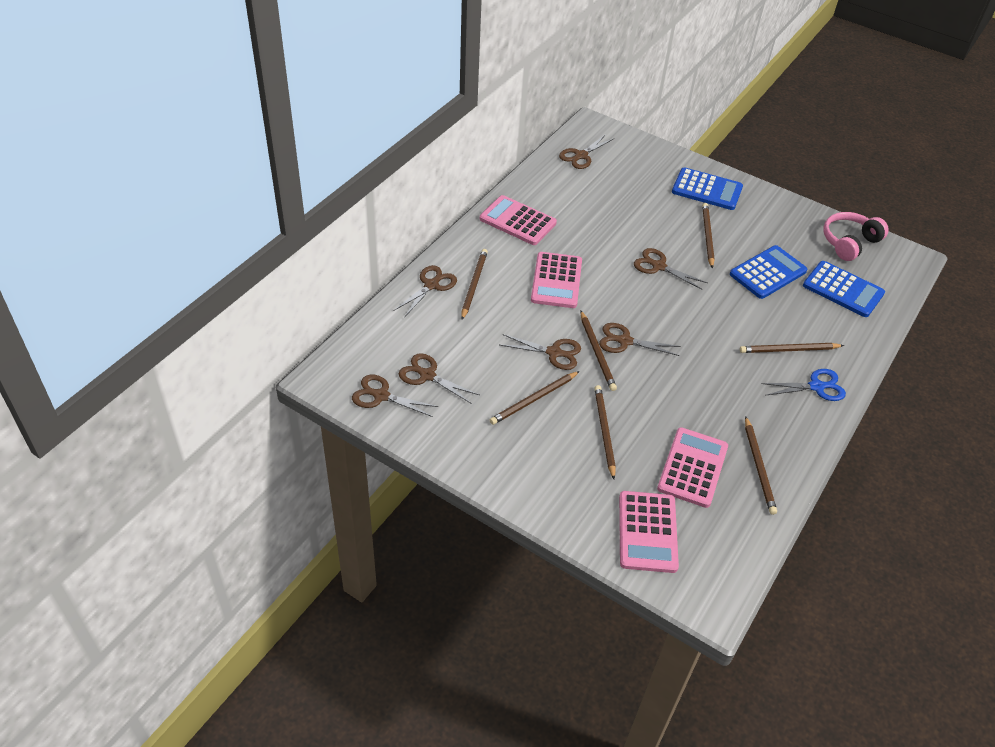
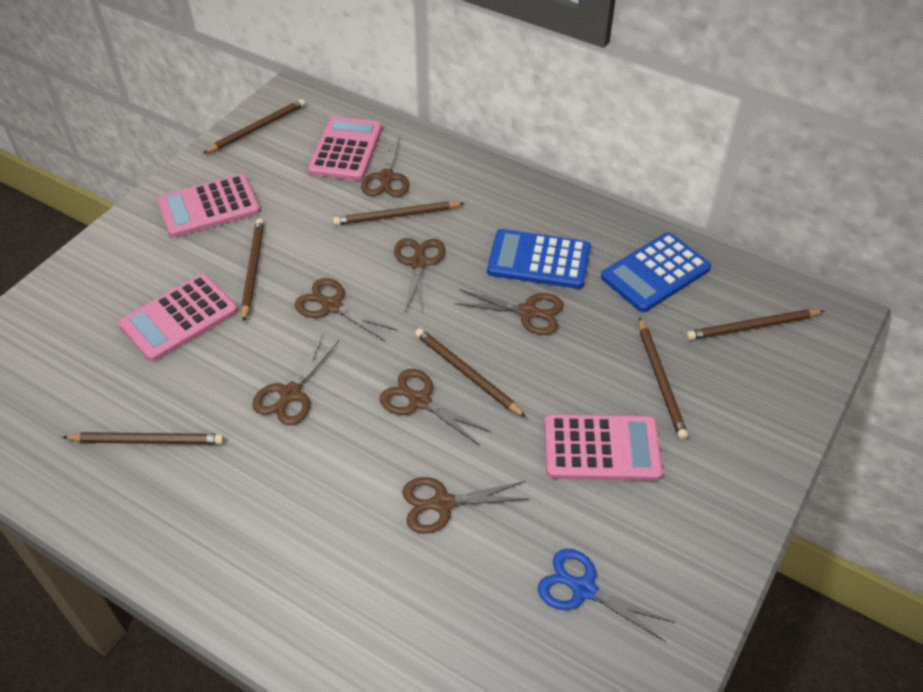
blue calculator: 3 -> 2
pink headphones: 1 -> 0

